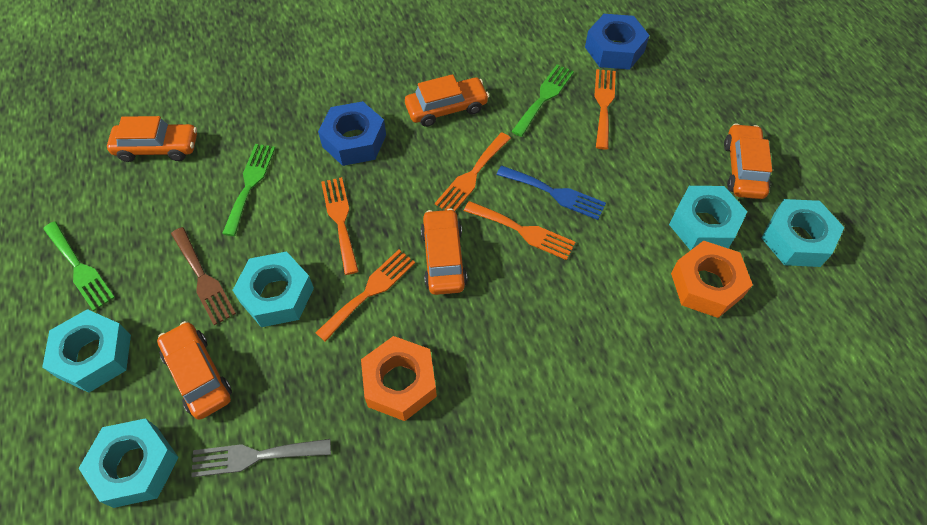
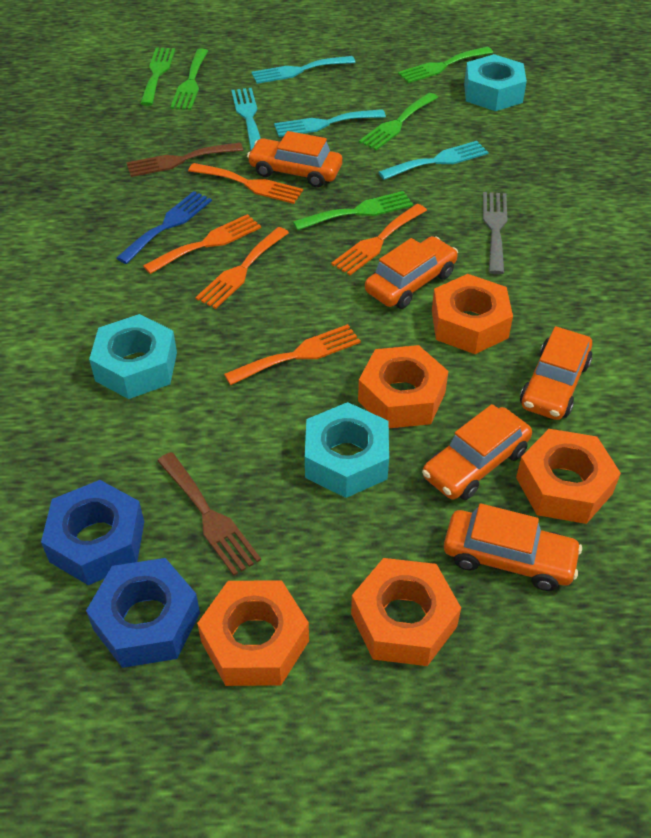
brown fork: 1 -> 2
green fork: 3 -> 5
orange nut: 2 -> 5
turquoise fork: 0 -> 4
turquoise nut: 5 -> 3

